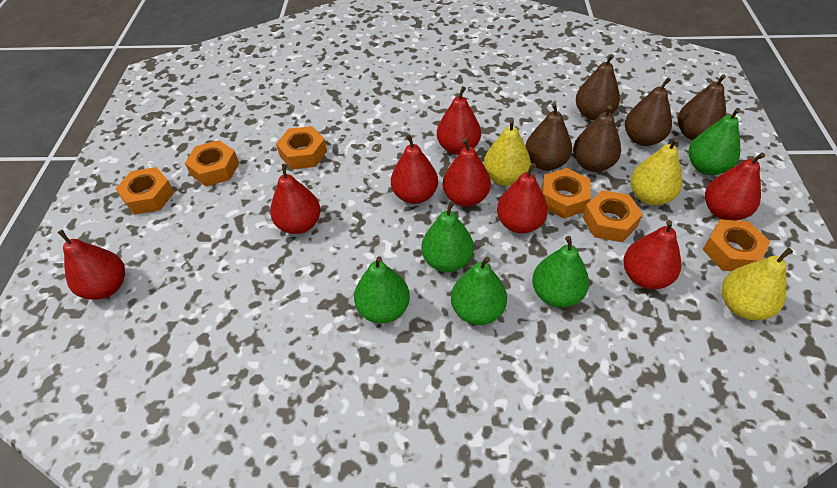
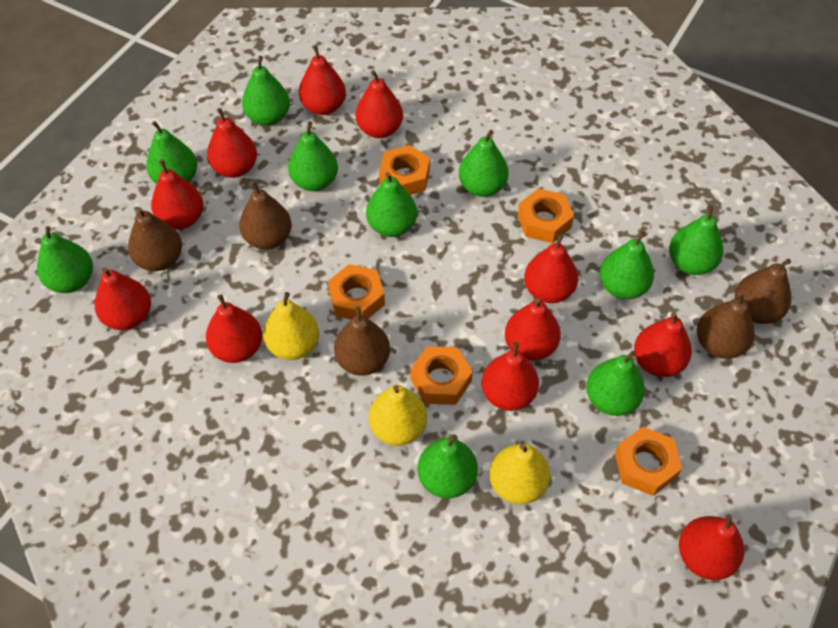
green pear: 5 -> 10
orange nut: 6 -> 5
red pear: 8 -> 11

